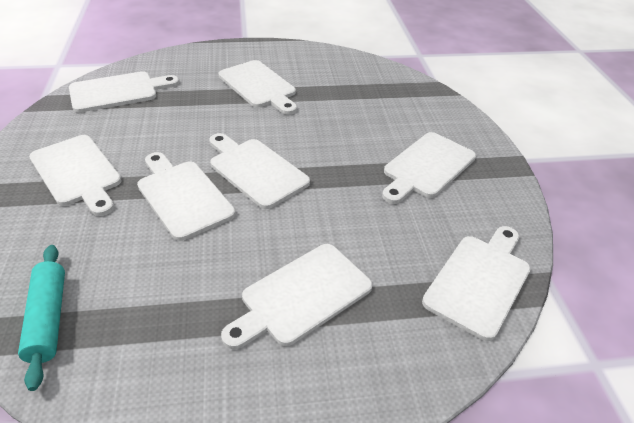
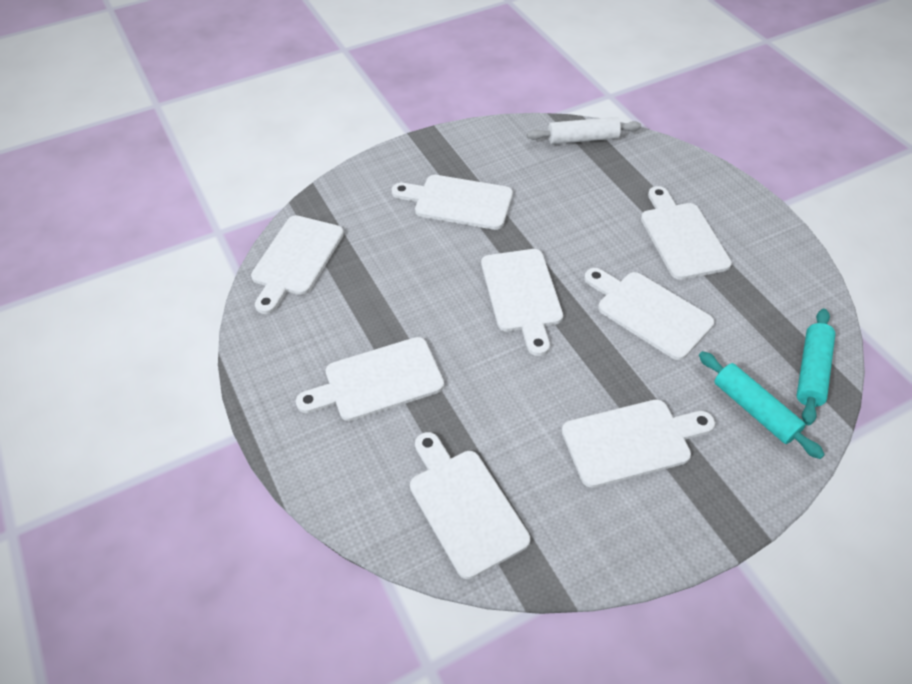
turquoise rolling pin: 1 -> 2
white rolling pin: 0 -> 1

